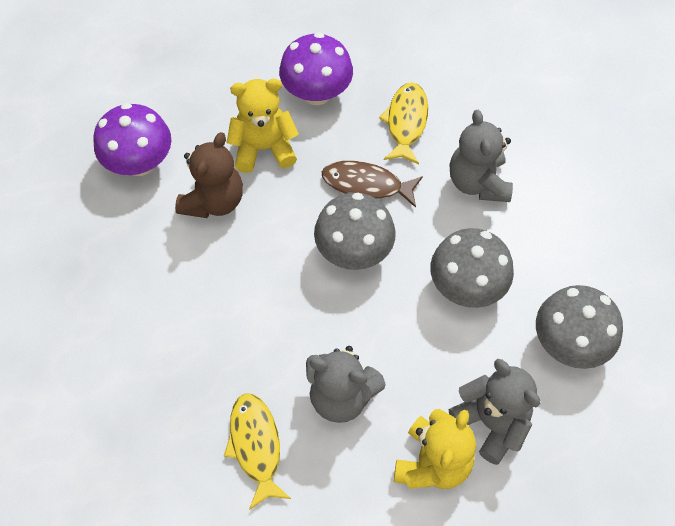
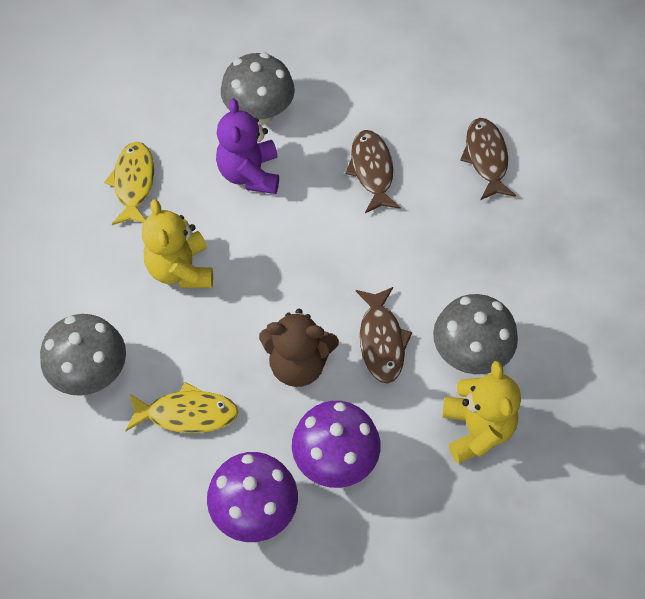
brown fish: 1 -> 3
grey teddy bear: 3 -> 0
purple teddy bear: 0 -> 1

